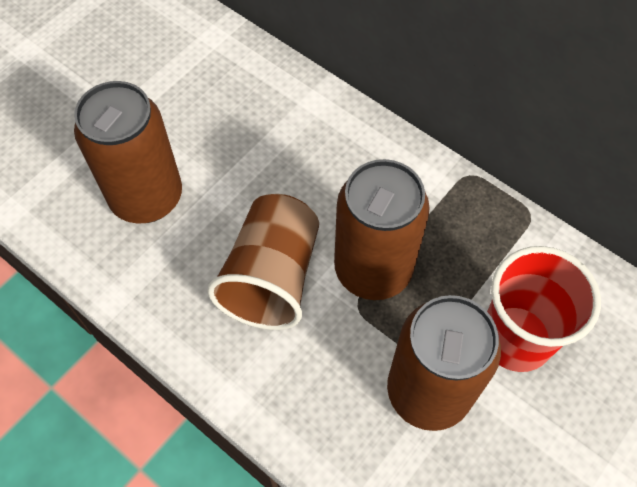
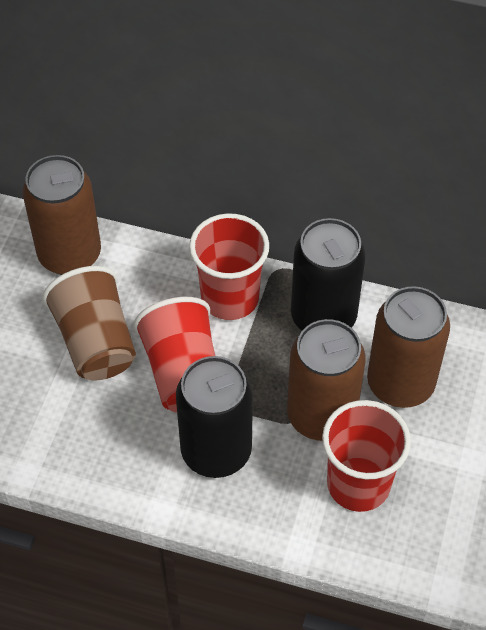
black can: 0 -> 2
red cup: 1 -> 3

